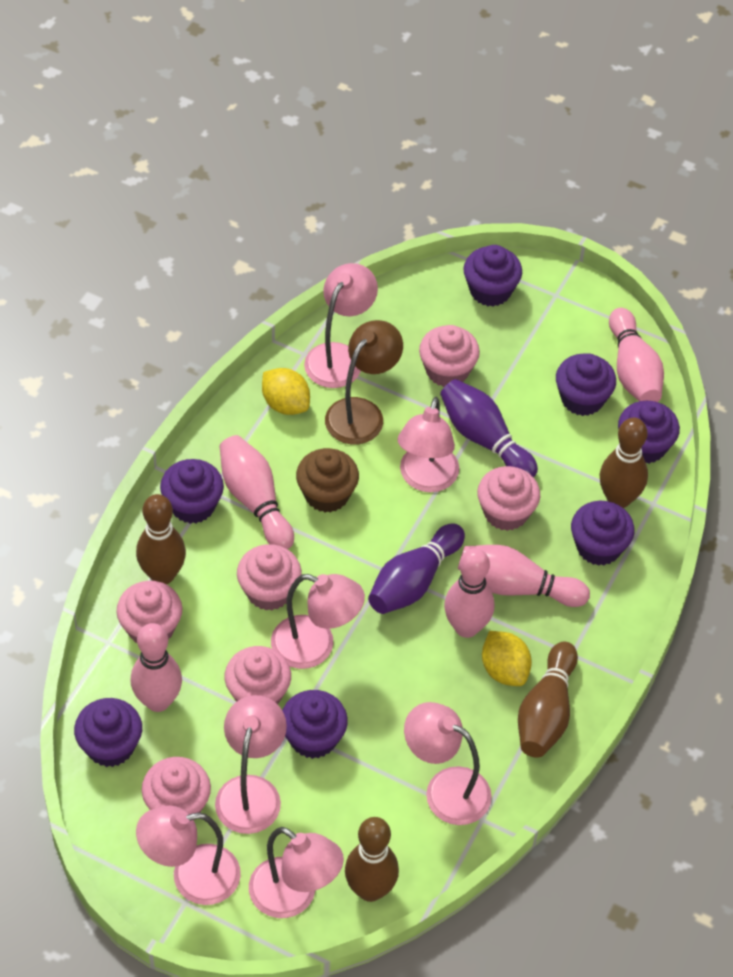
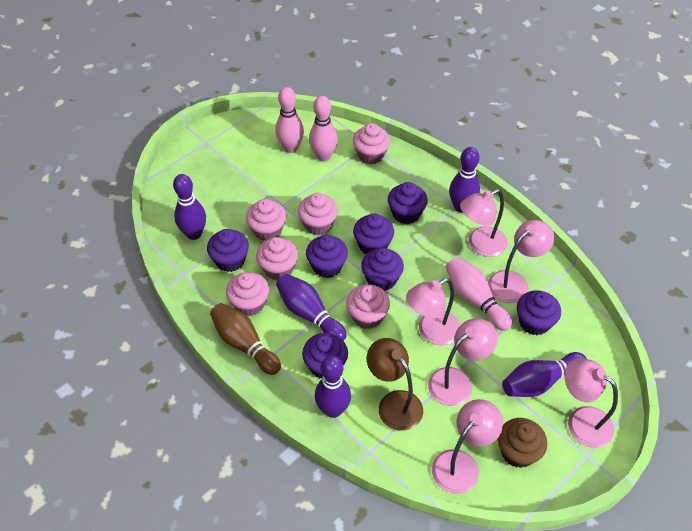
brown bowling pin: 4 -> 1
pink bowling pin: 5 -> 3
pink lamp: 7 -> 6
purple bowling pin: 2 -> 5
yellow lemon: 2 -> 0

